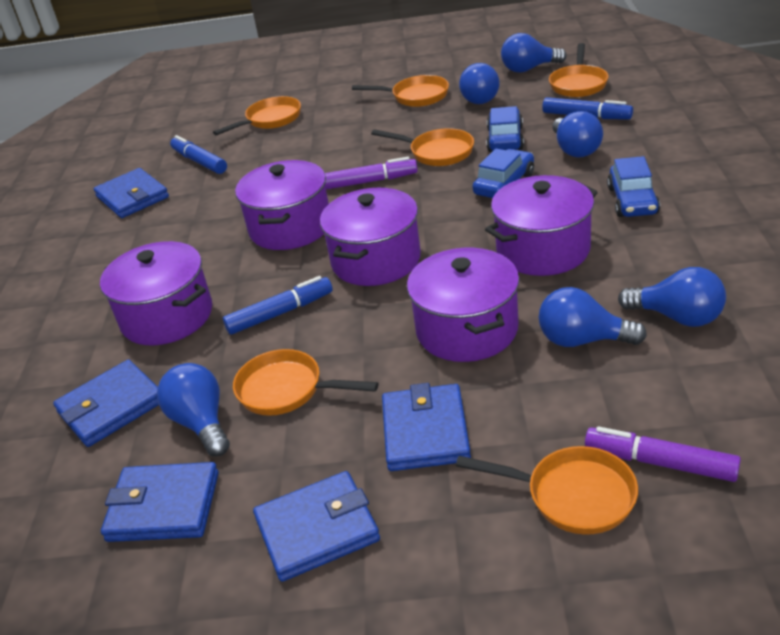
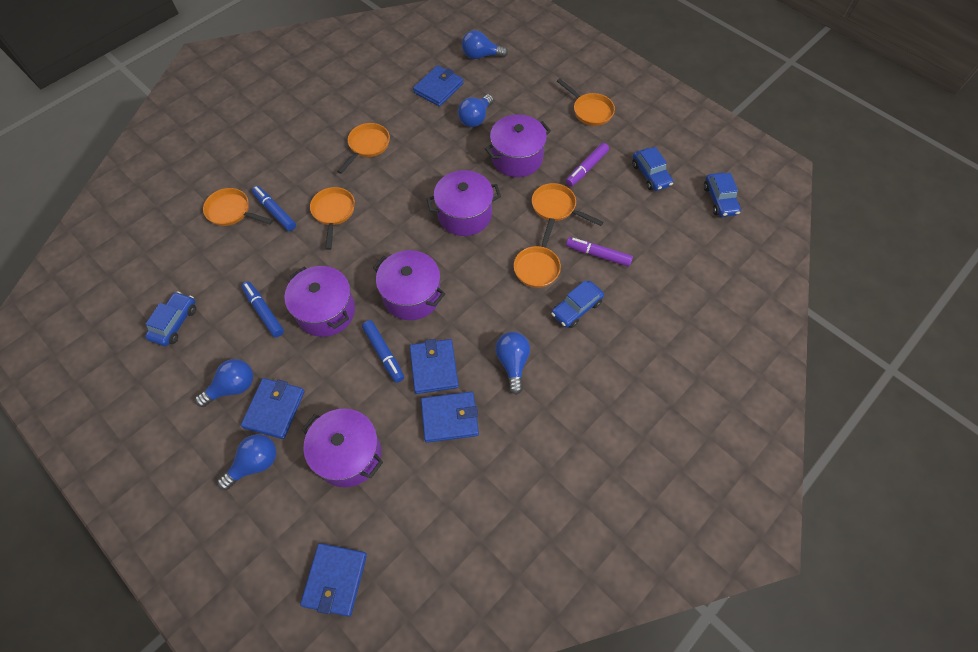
blue car: 3 -> 4
blue light bulb: 6 -> 5

